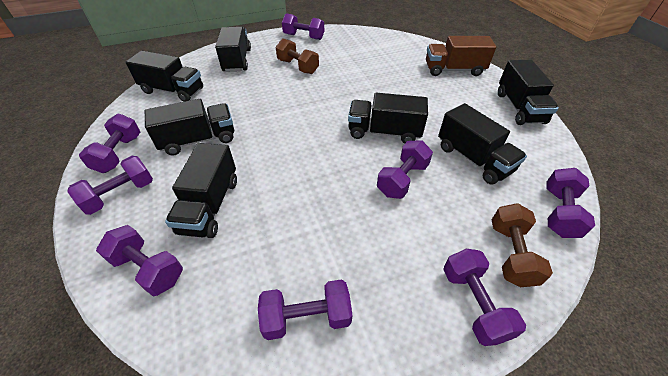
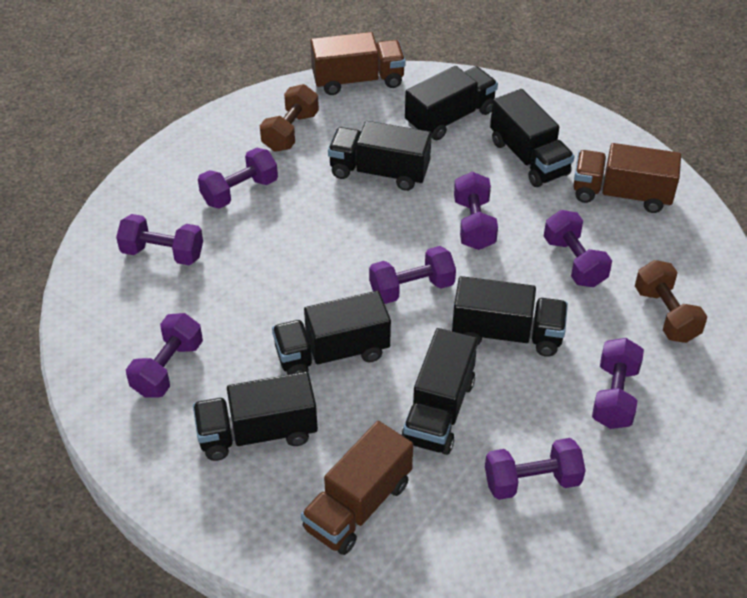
brown truck: 1 -> 3

